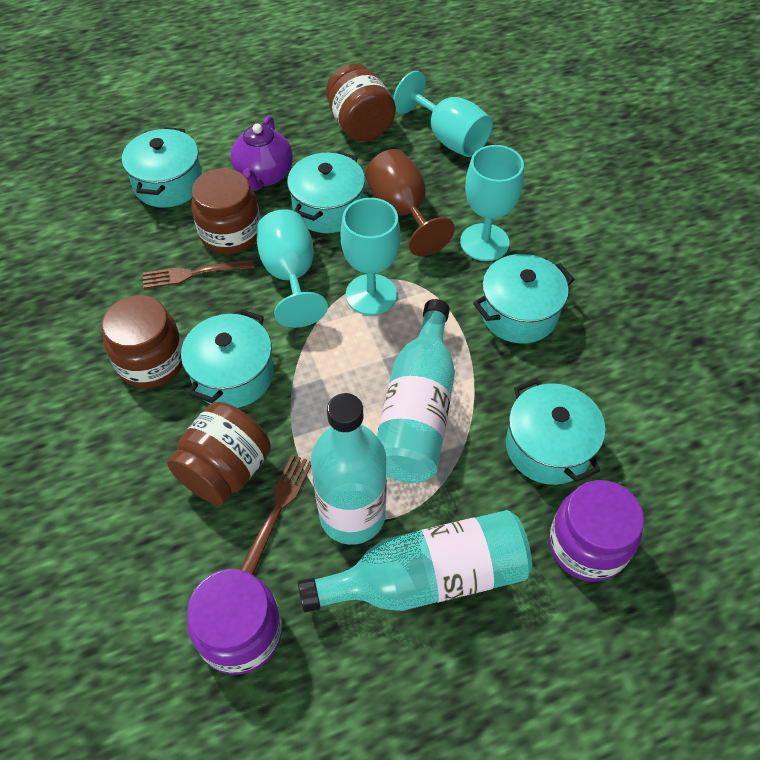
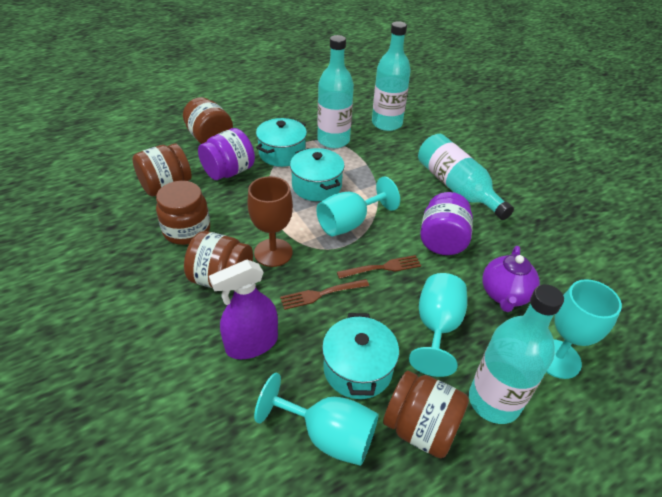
brown jar: 4 -> 5
purple spray bottle: 0 -> 1
turquoise bottle: 3 -> 4
turquoise pot: 5 -> 3

